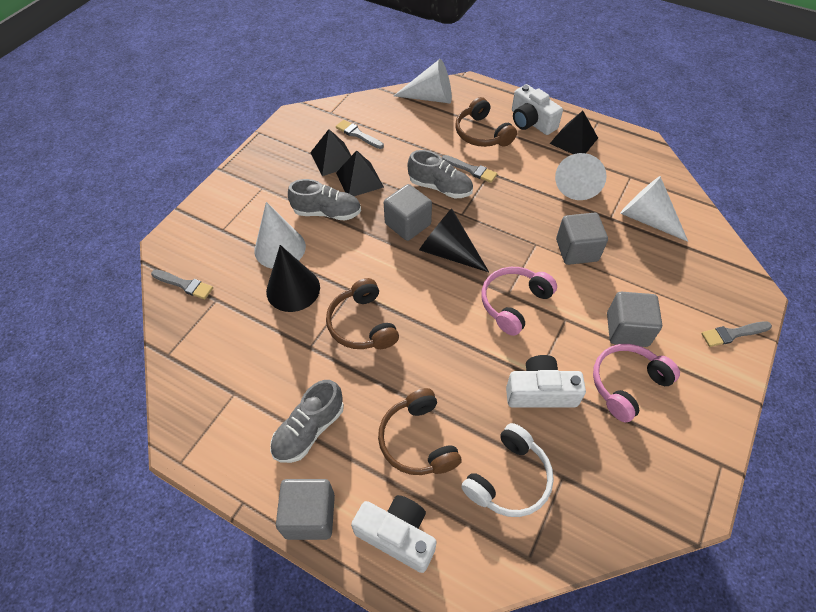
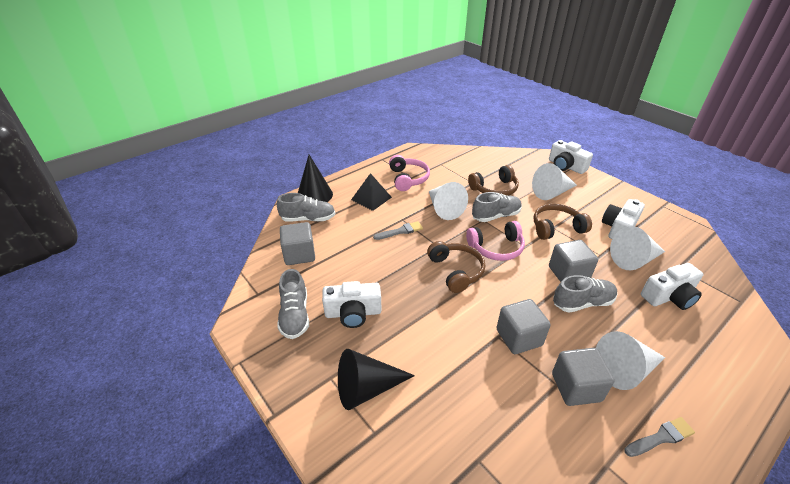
black pyramid: 3 -> 1
grey brush: 4 -> 2
grey shoe: 3 -> 4
white camera: 3 -> 4
white headphones: 1 -> 0

